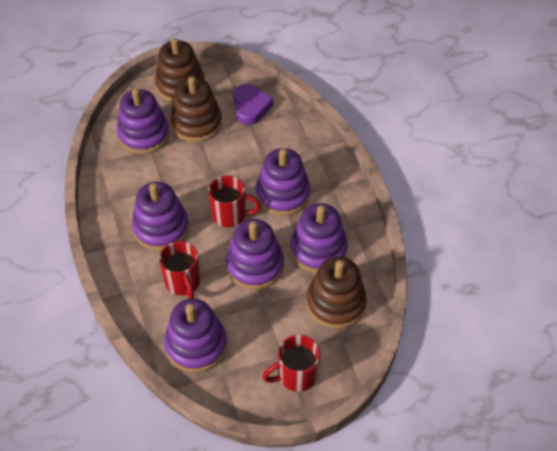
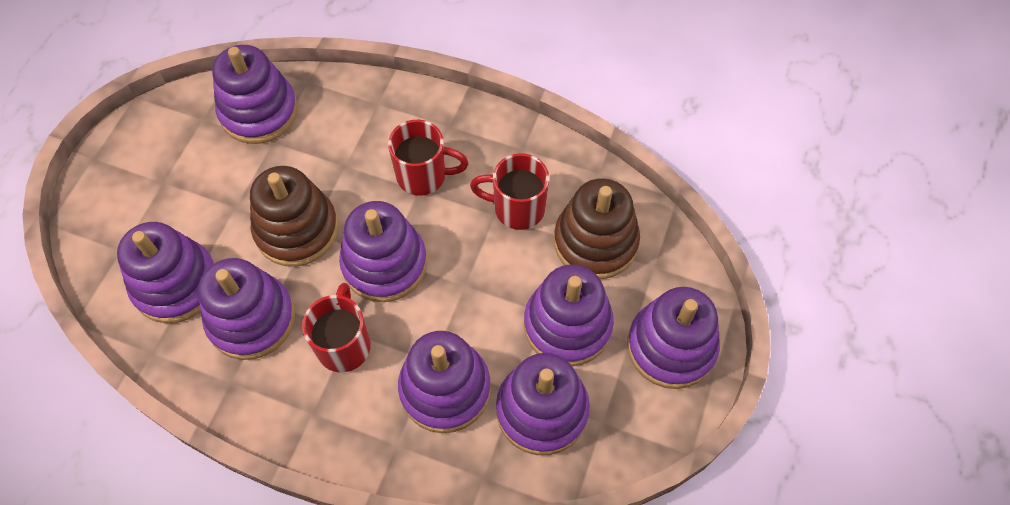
brown stacking toy: 3 -> 2
purple heart: 1 -> 0
purple stacking toy: 6 -> 8

